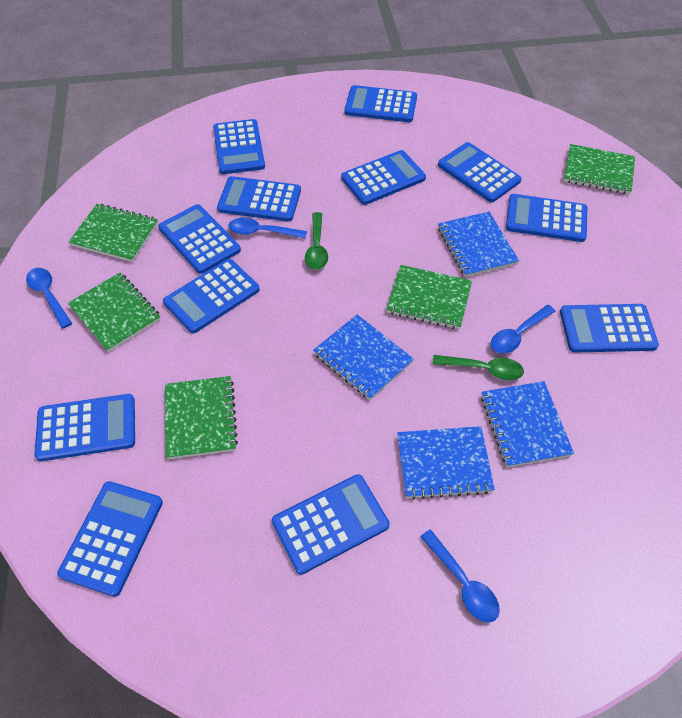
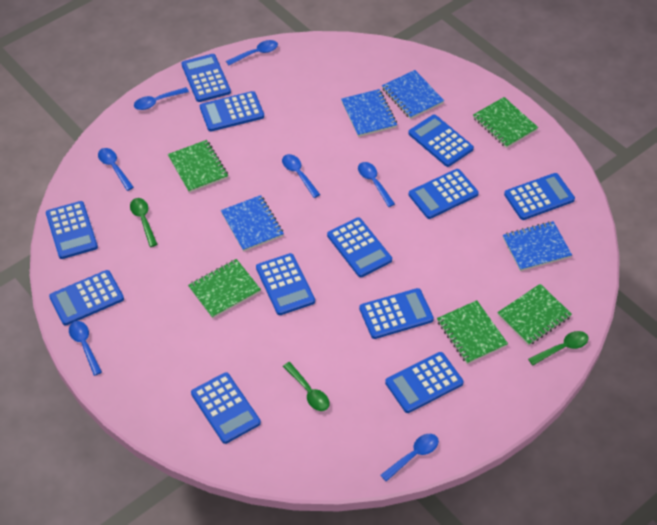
blue spoon: 4 -> 7
green spoon: 2 -> 3

